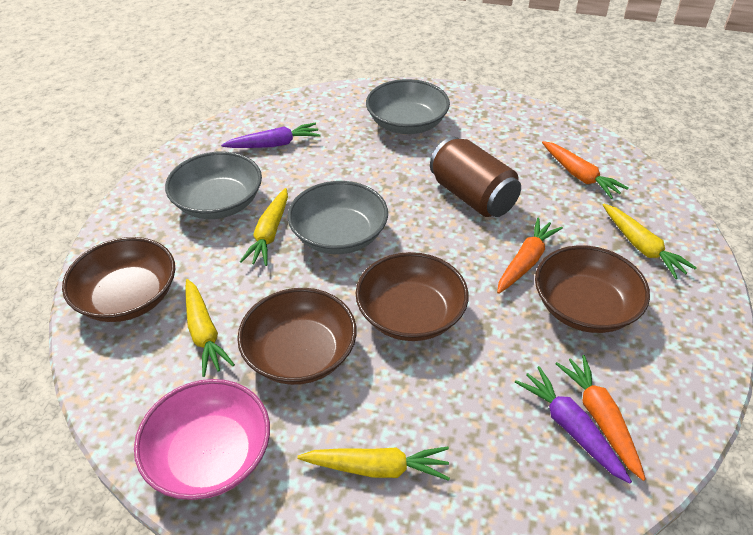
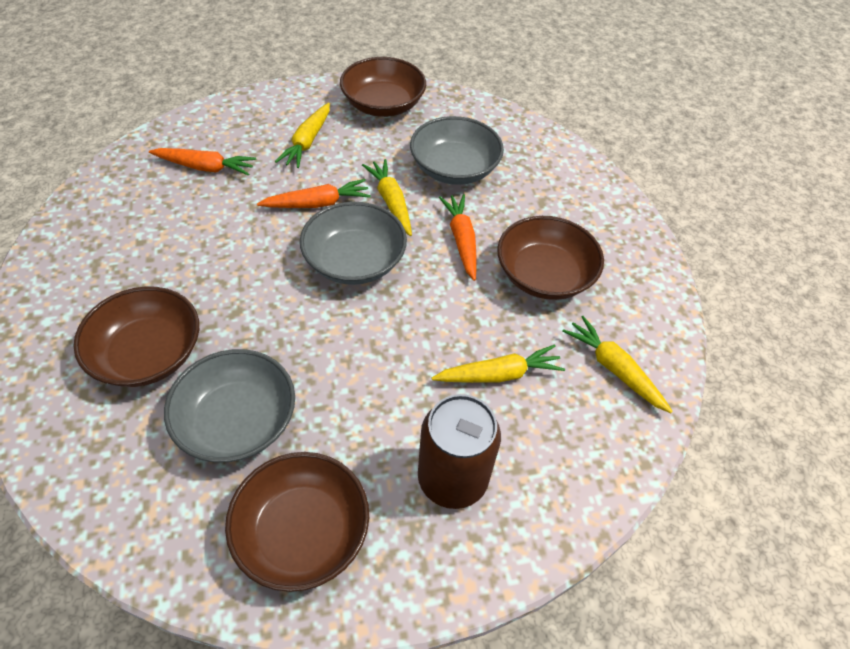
pink bowl: 1 -> 0
purple carrot: 2 -> 0

